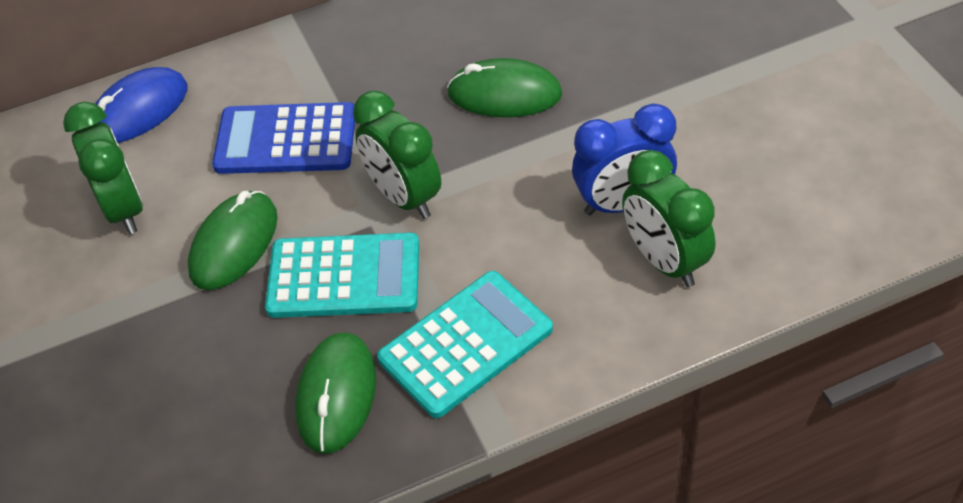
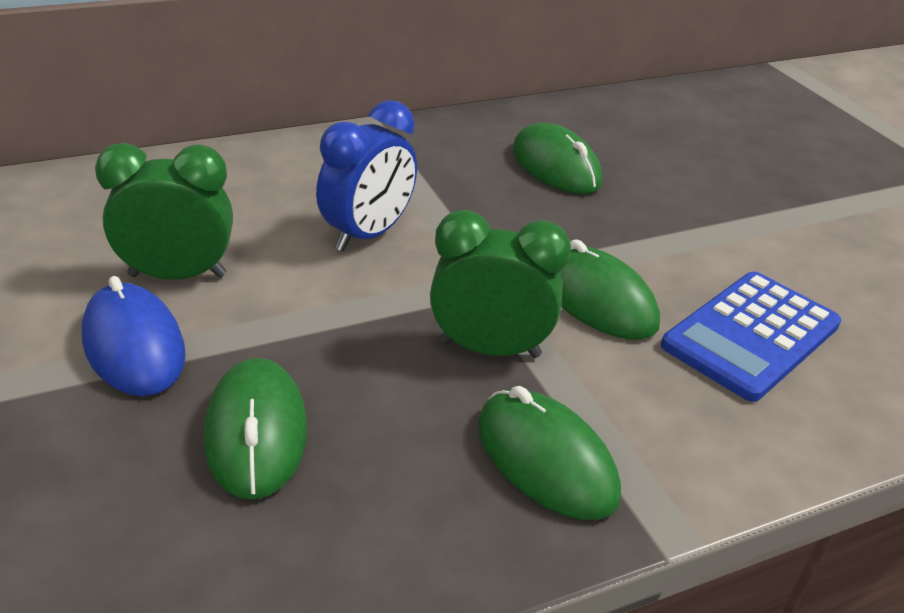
green clock: 3 -> 2
green mouse: 3 -> 4
turquoise calculator: 2 -> 0

